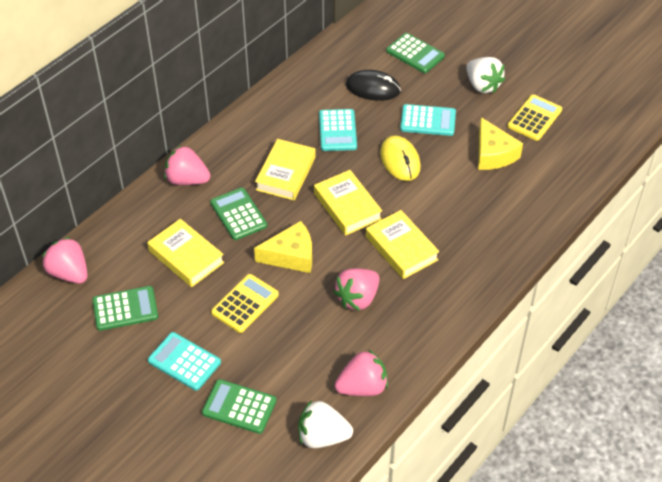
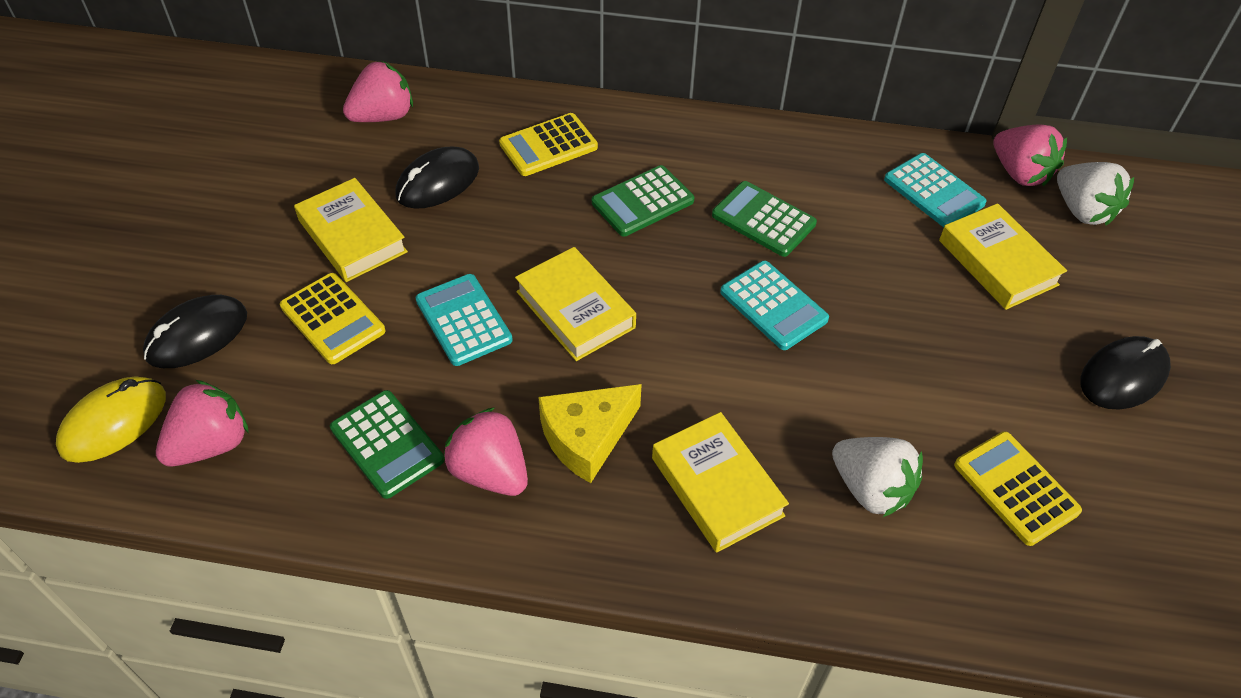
black mouse: 1 -> 3
green calculator: 4 -> 3
yellow calculator: 2 -> 3
yellow cheese: 2 -> 1

